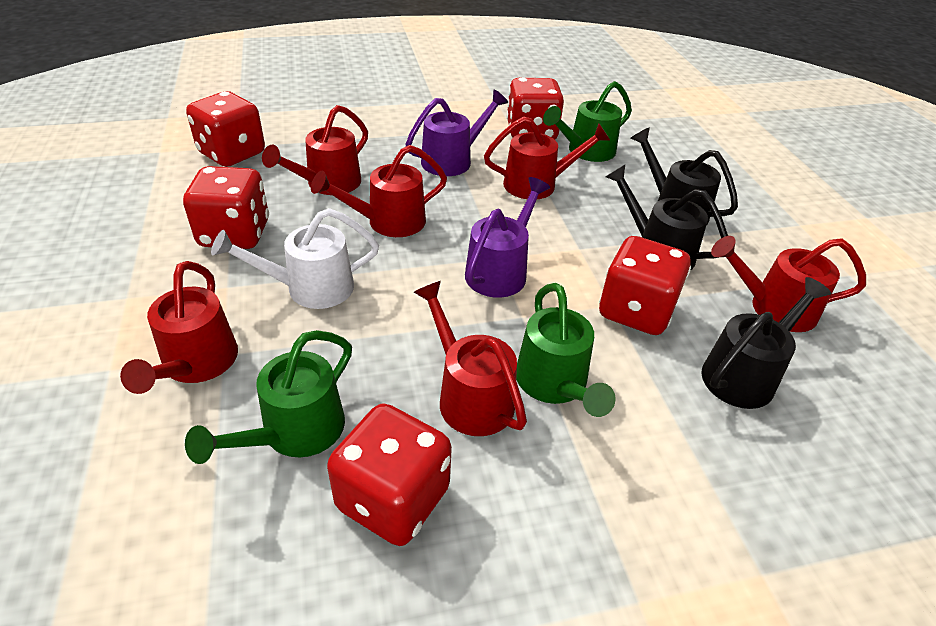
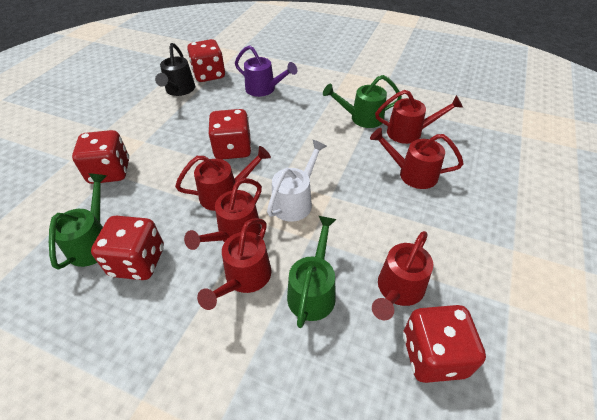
black watering can: 3 -> 1
purple watering can: 2 -> 1

